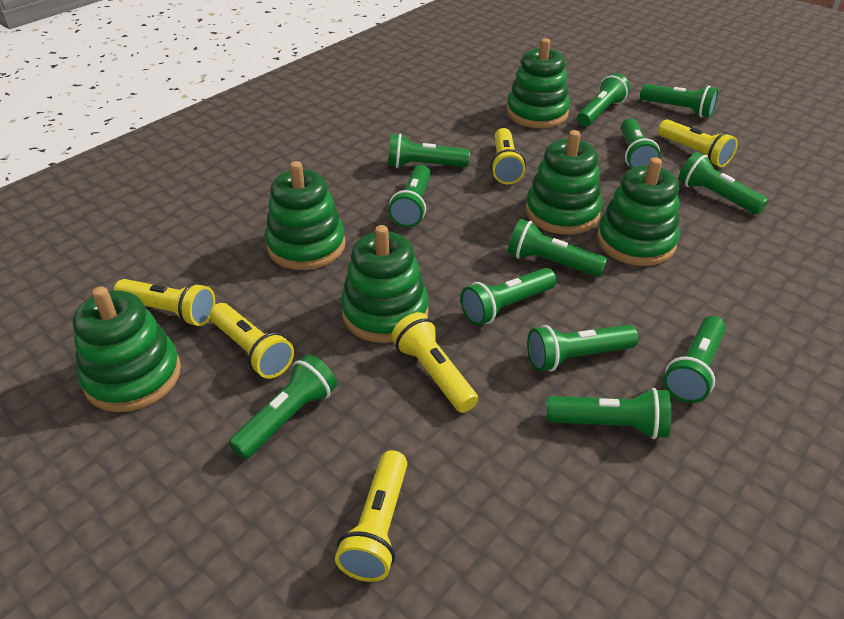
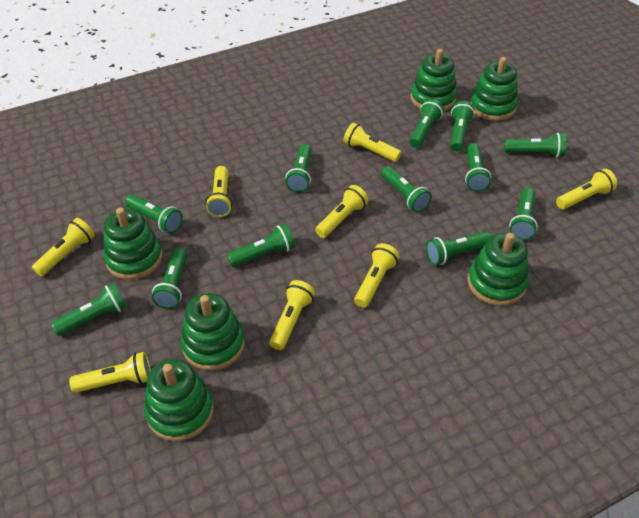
yellow flashlight: 6 -> 8

